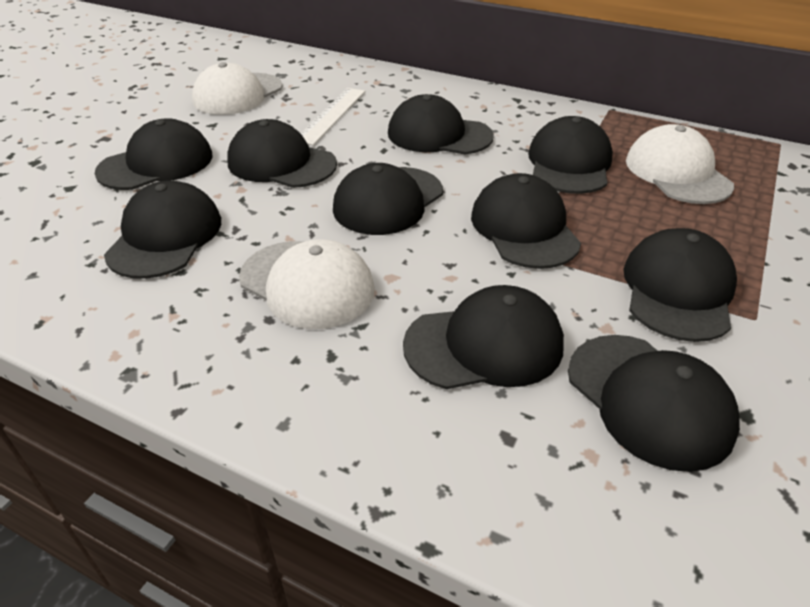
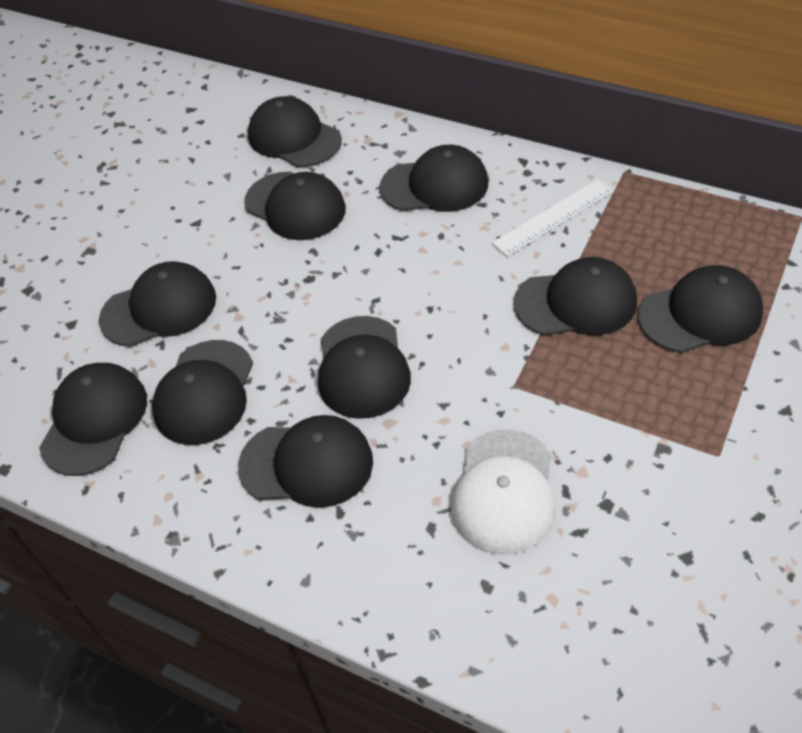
white cap: 3 -> 1

